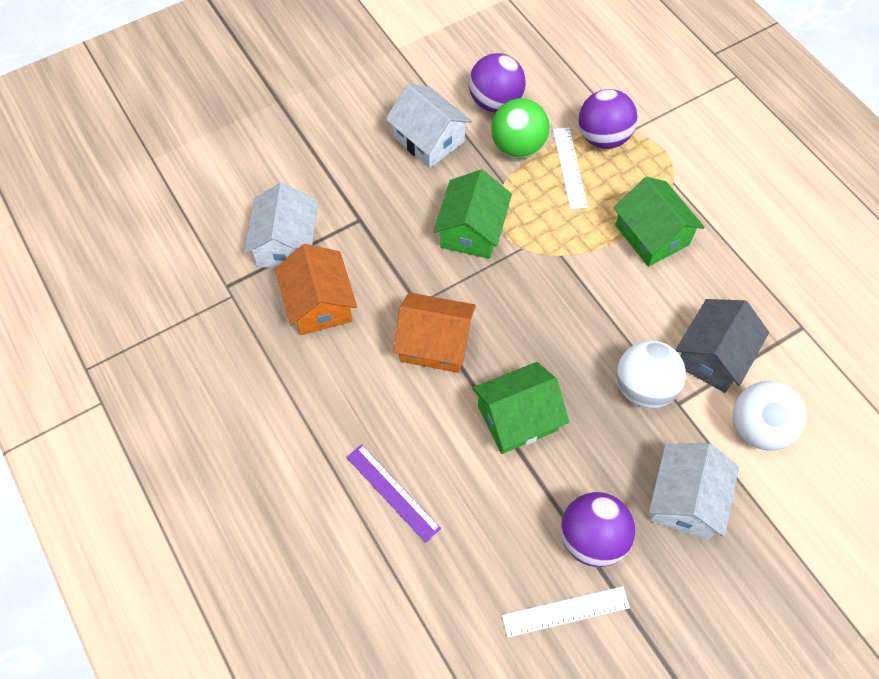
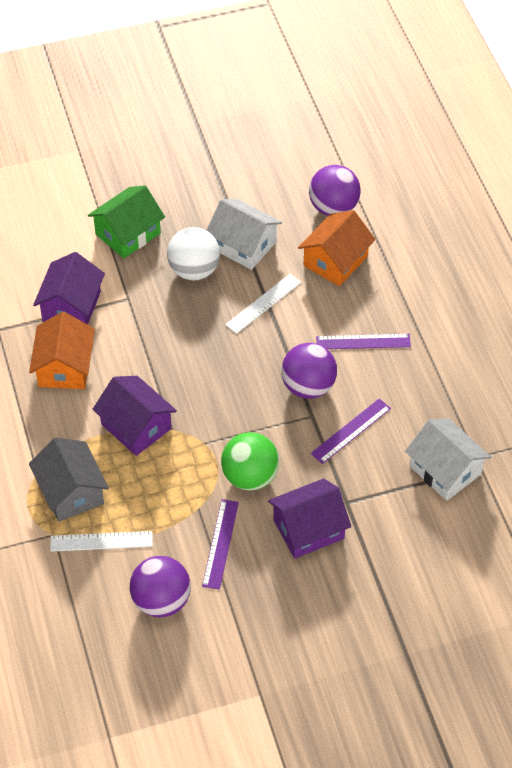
green house: 3 -> 1
purple house: 0 -> 3
purple ruler: 1 -> 3
white ball: 2 -> 1
white house: 3 -> 2

